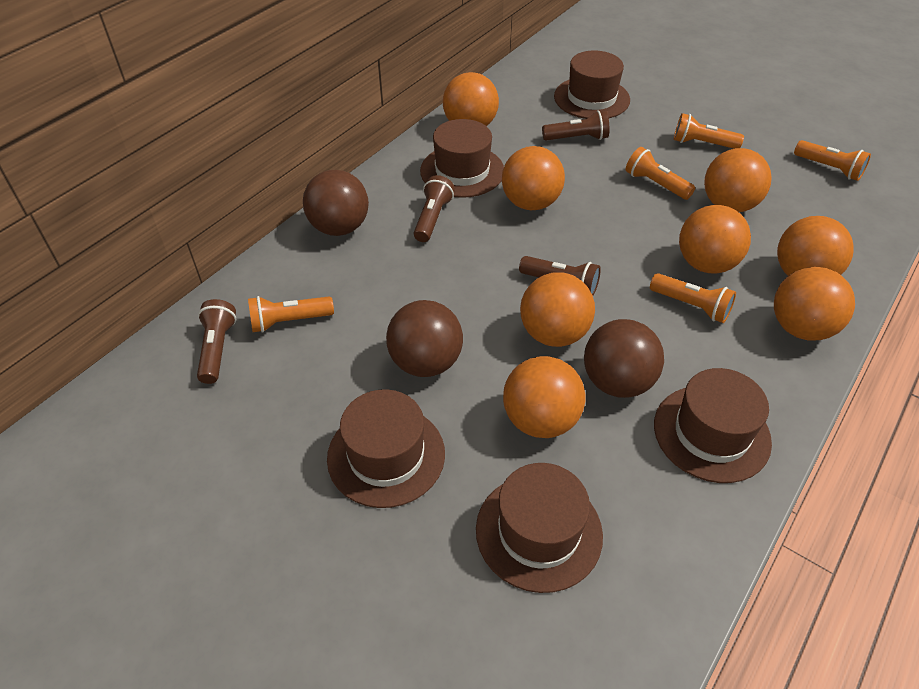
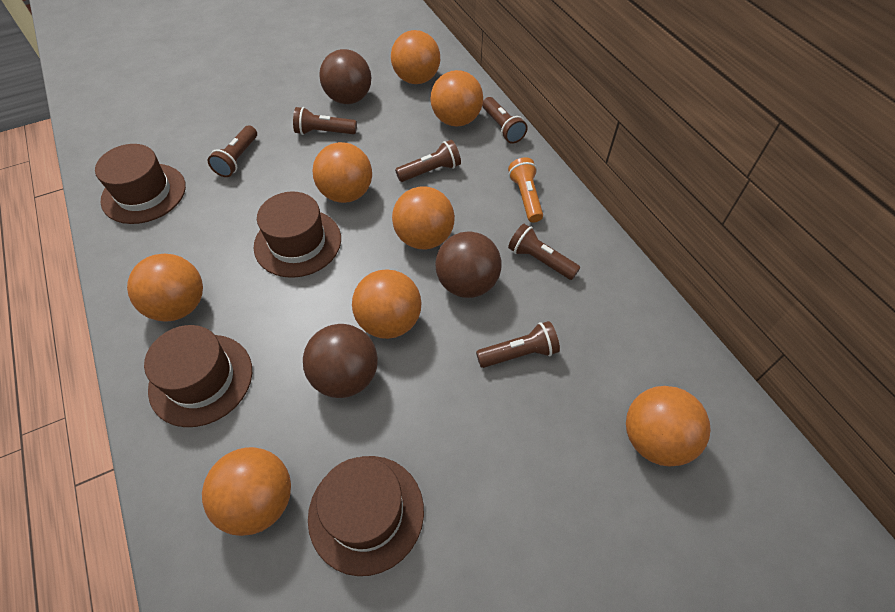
brown flashlight: 4 -> 6
brown hat: 5 -> 4
orange flashlight: 5 -> 1

